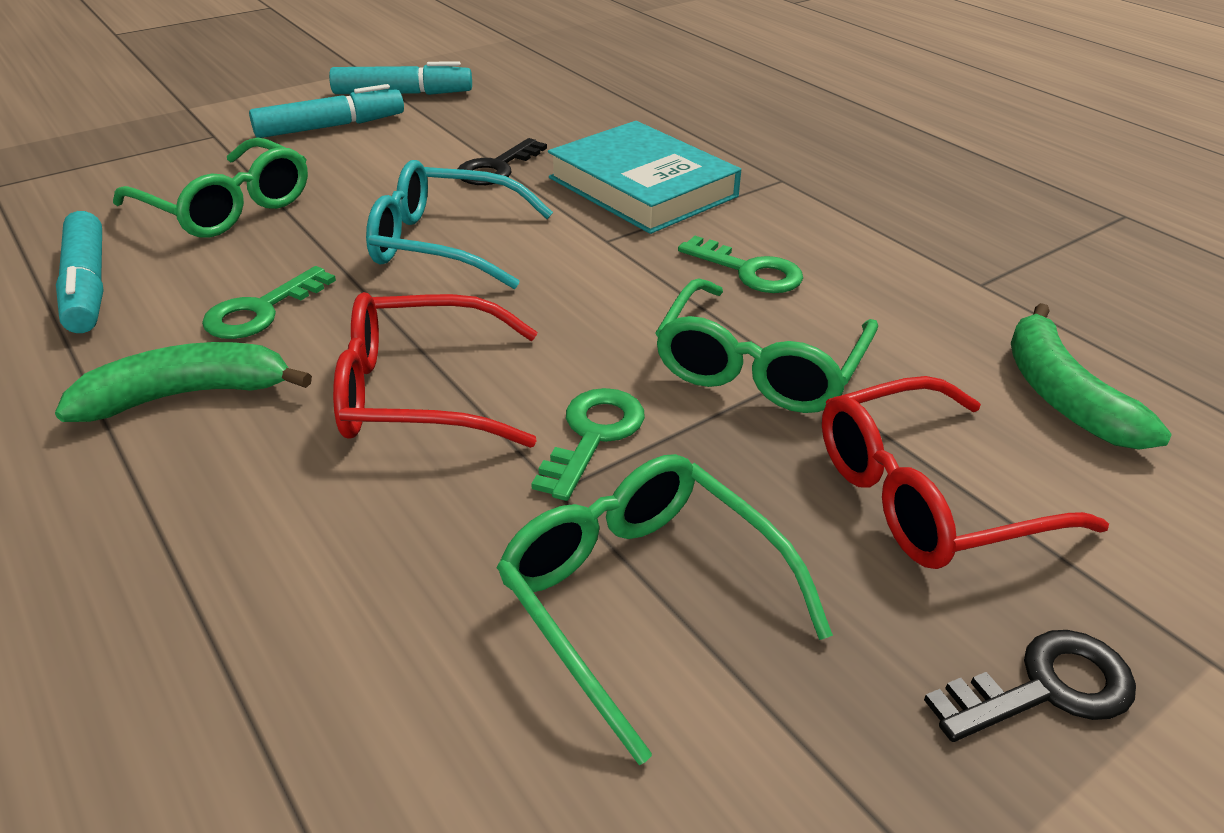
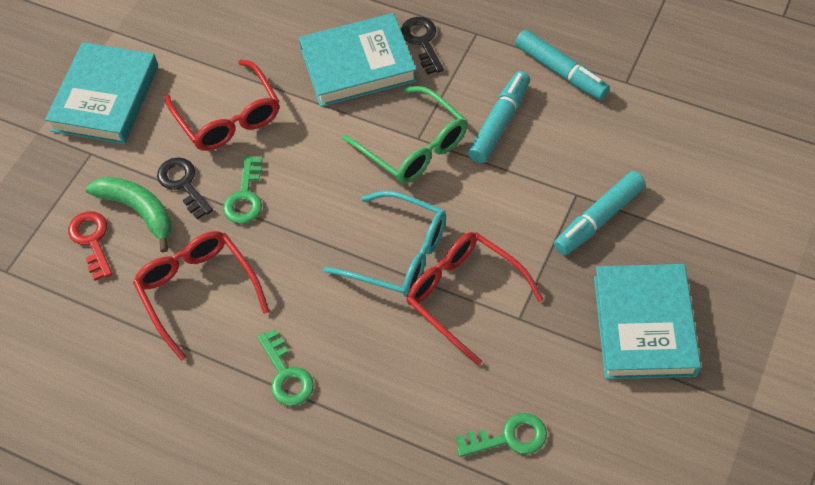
green banana: 2 -> 1
green glasses: 3 -> 1
red glasses: 2 -> 3
red key: 0 -> 1
turquoise book: 1 -> 3

